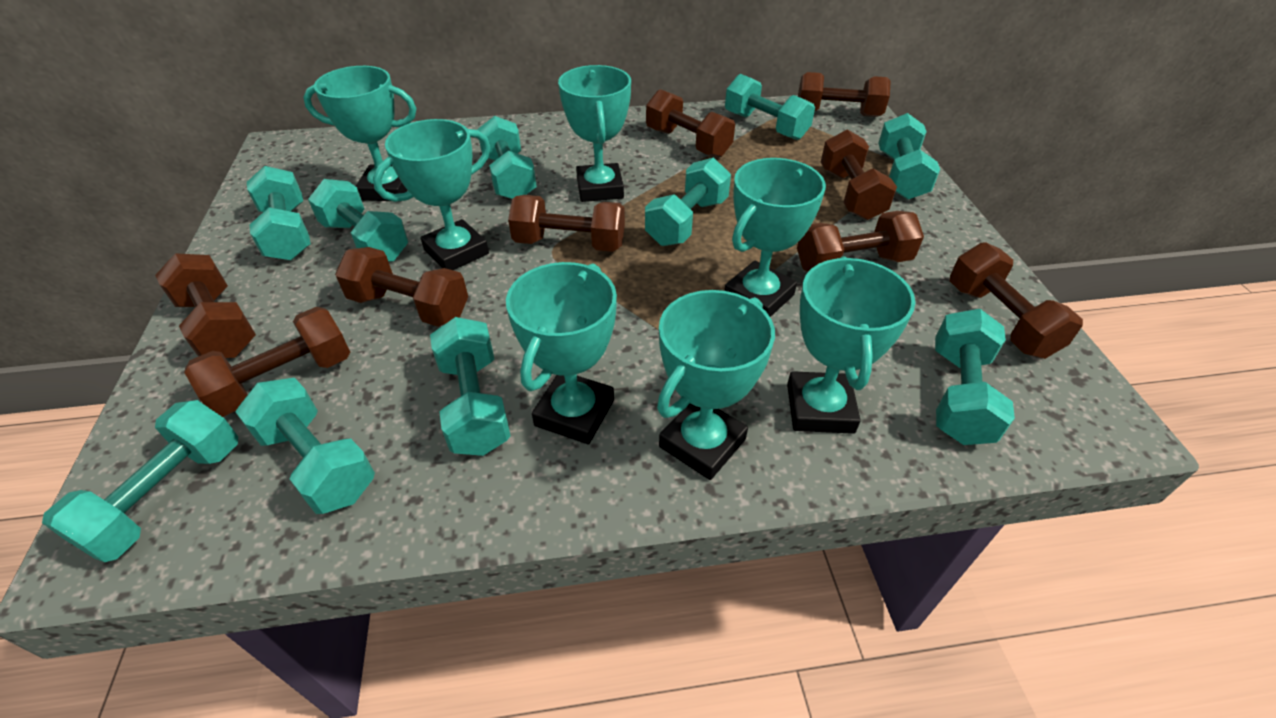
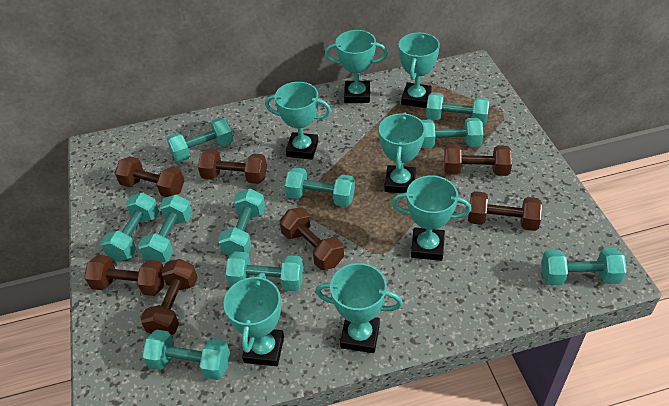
brown dumbbell: 9 -> 7

